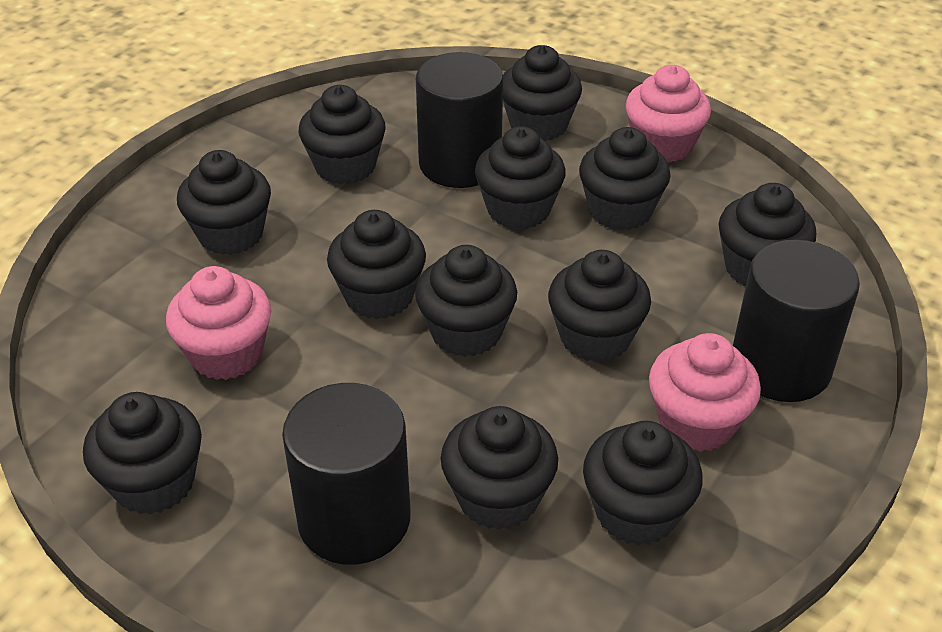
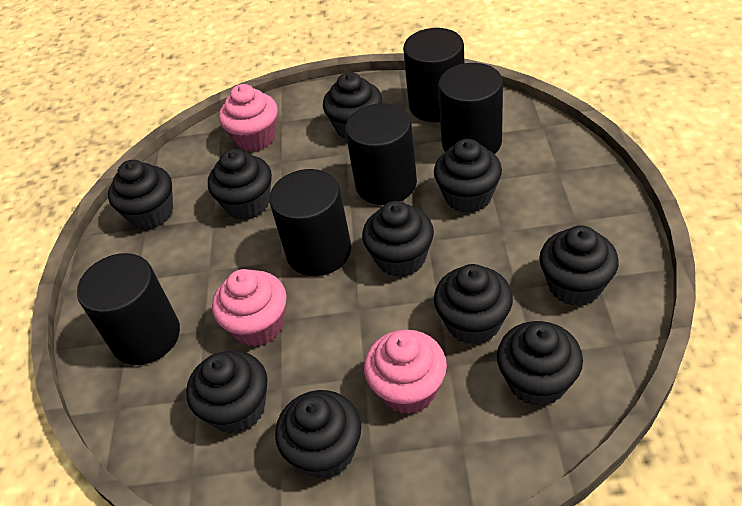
black cupcake: 12 -> 10
black cylinder: 3 -> 5

